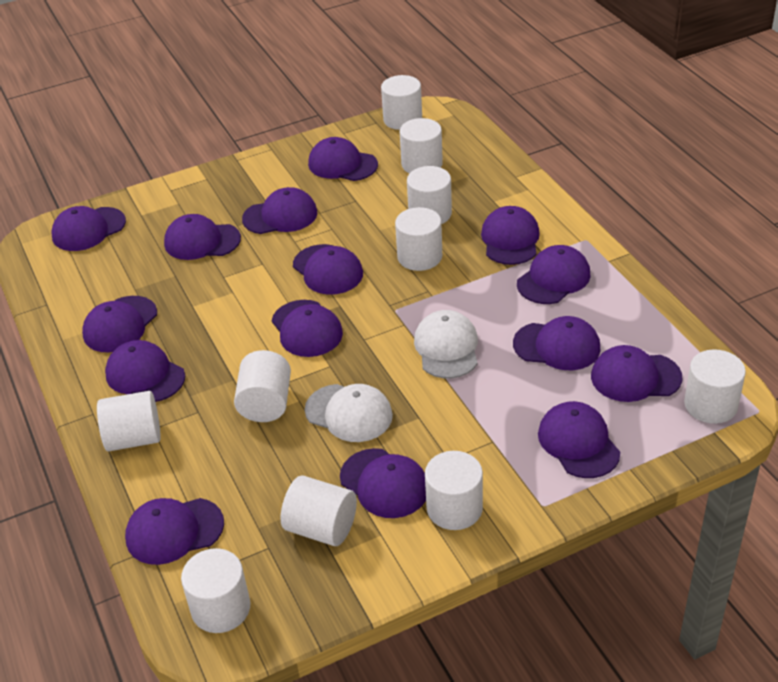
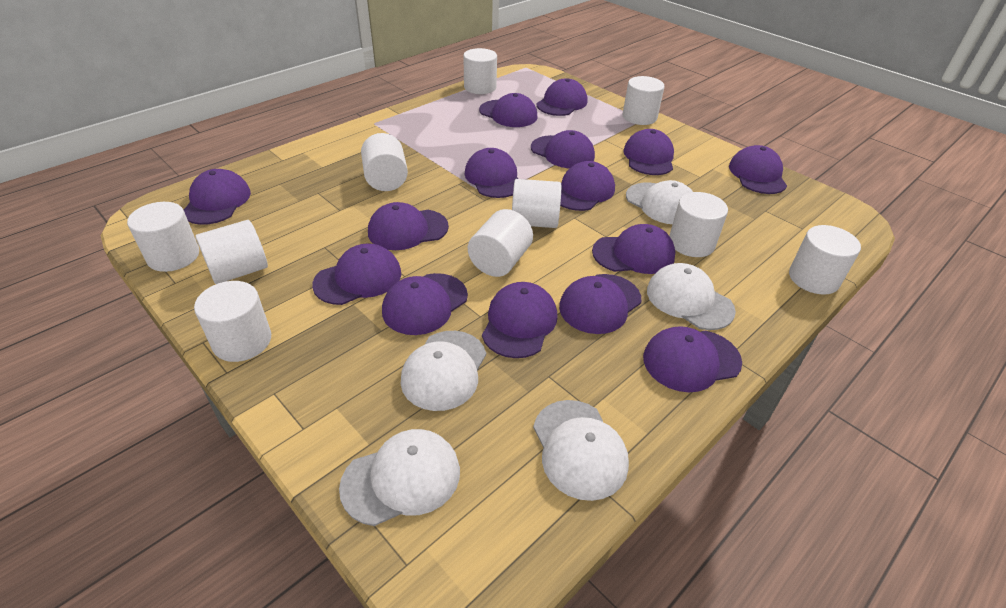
white cap: 2 -> 5

